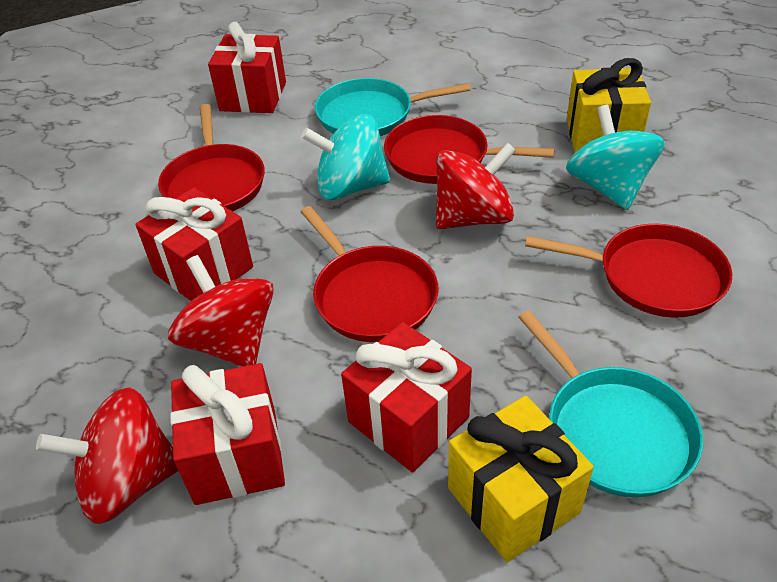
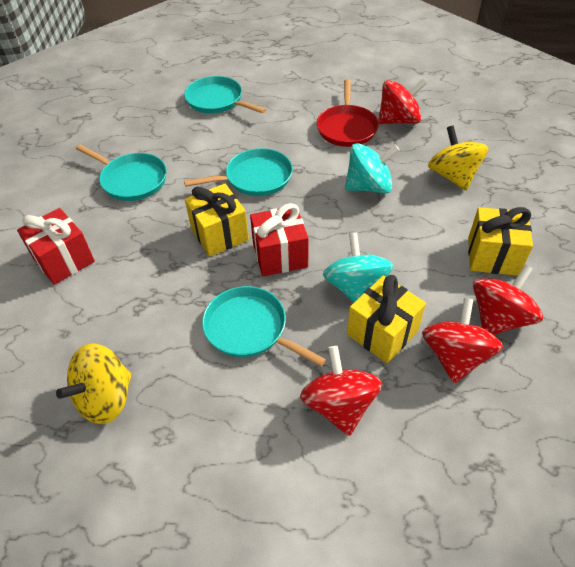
red gift: 4 -> 2
red pan: 4 -> 1
red spinning top: 3 -> 4
turquoise pan: 2 -> 4
yellow gift: 2 -> 3
yellow spinning top: 0 -> 2

